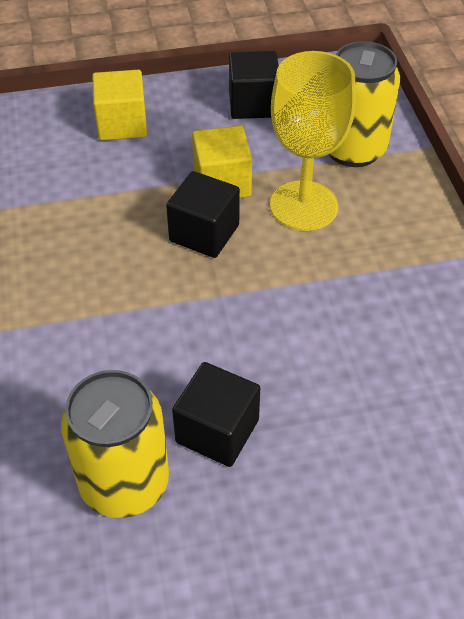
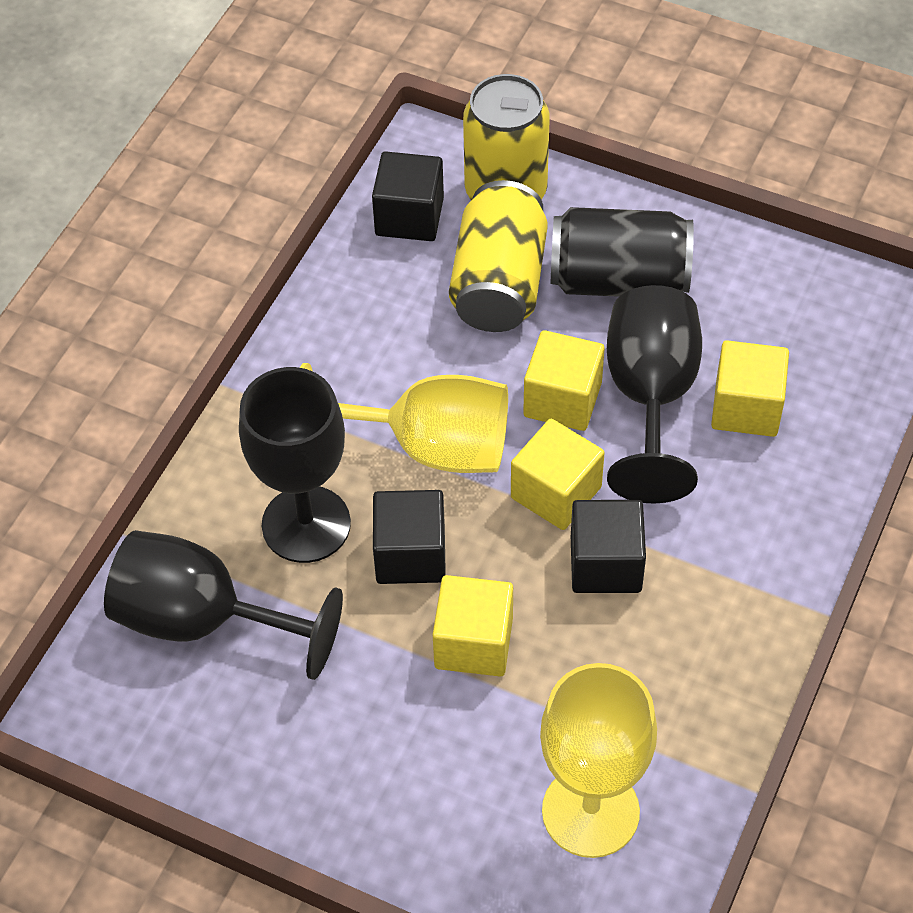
black can: 0 -> 1
black goblet: 0 -> 3
yellow cube: 2 -> 4
yellow goblet: 1 -> 2

